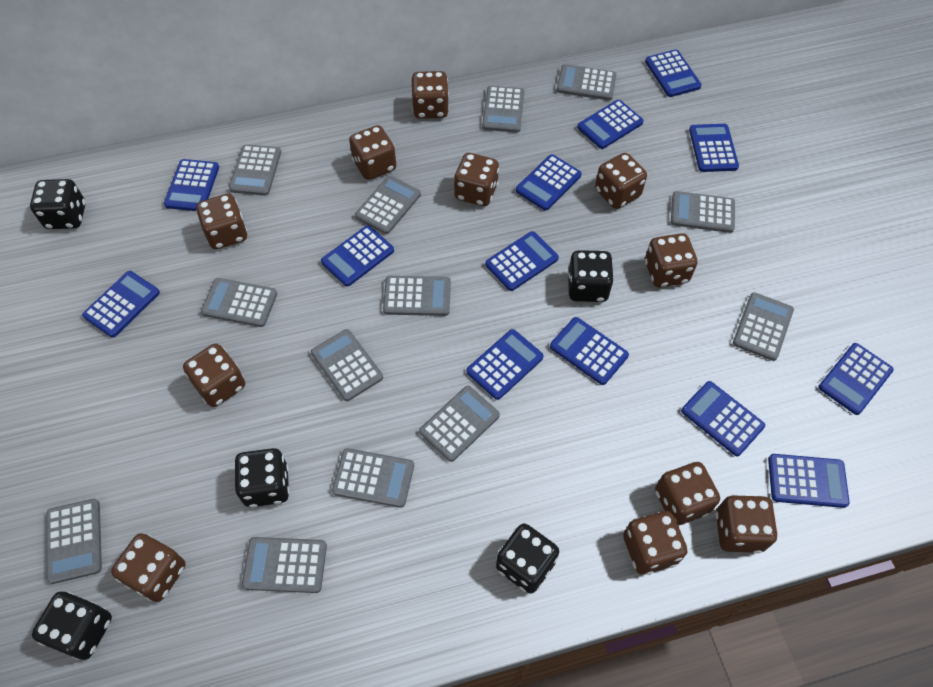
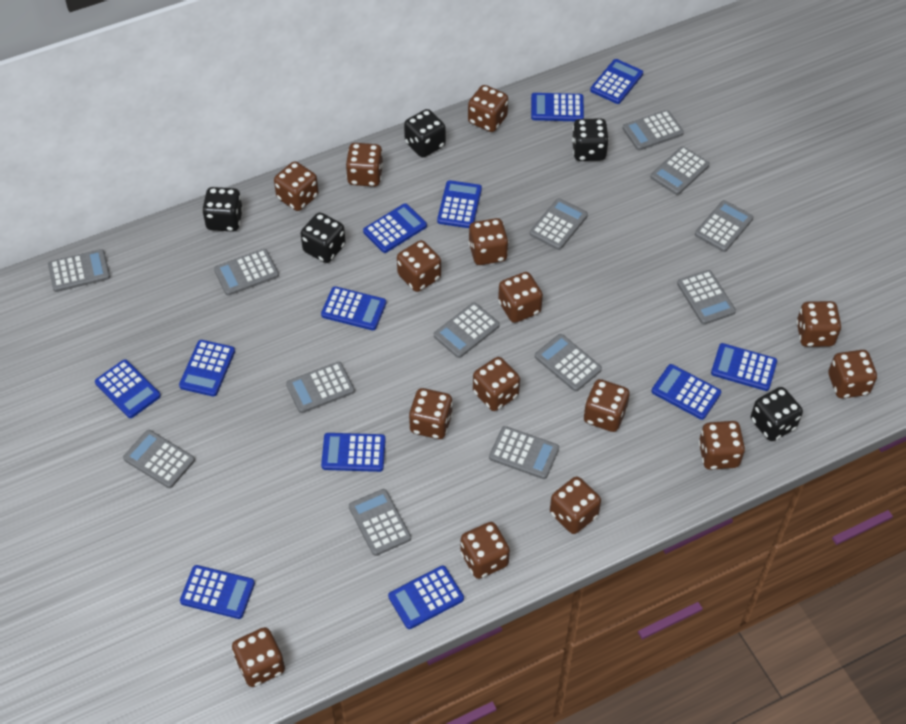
blue calculator: 13 -> 12
brown dice: 11 -> 15

